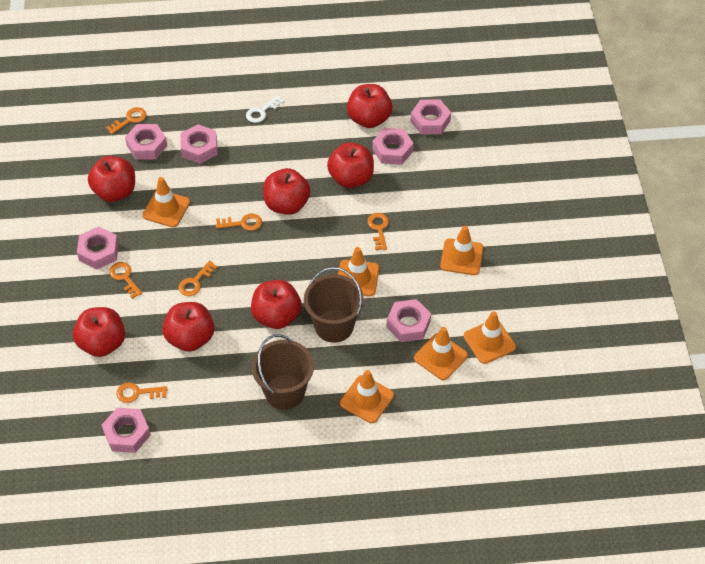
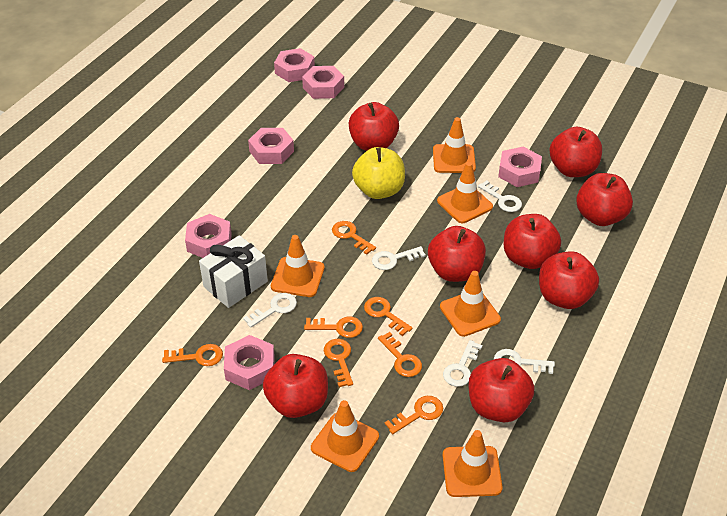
brown bucket: 2 -> 0
orange key: 6 -> 7
pink nut: 7 -> 6
red apple: 7 -> 8
white gift: 0 -> 1
white key: 1 -> 5
yellow apple: 0 -> 1

